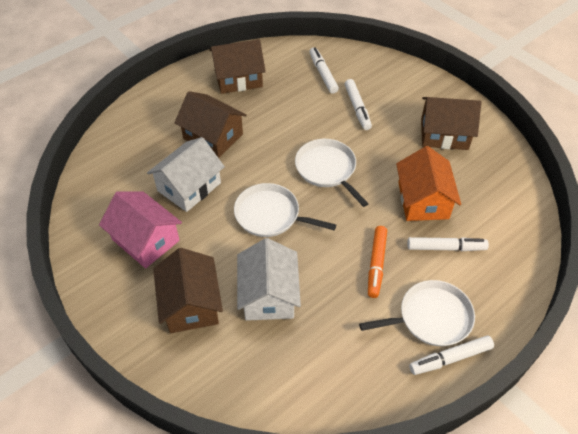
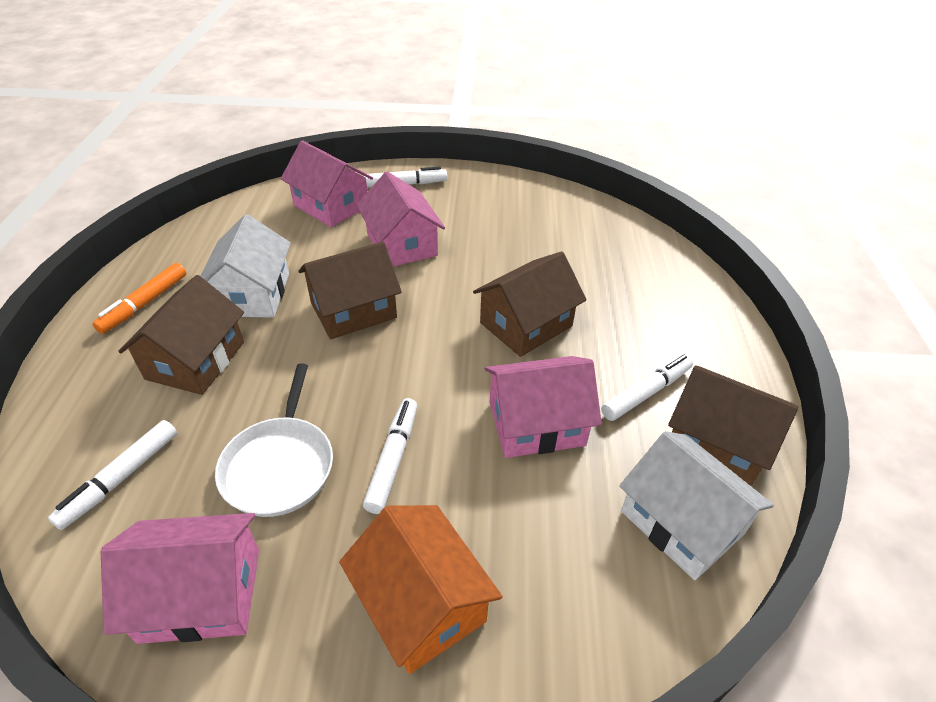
pink house: 1 -> 4
white pan: 3 -> 1

